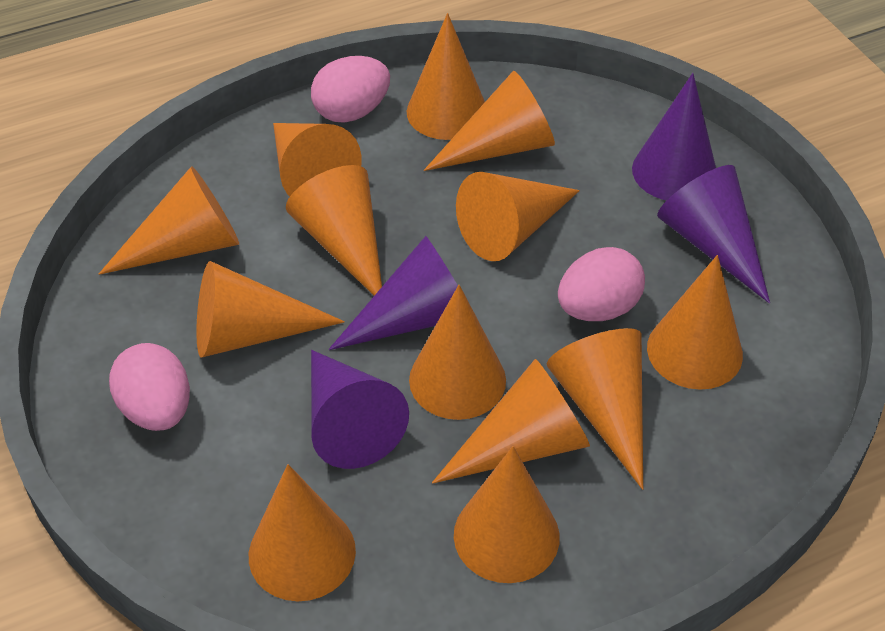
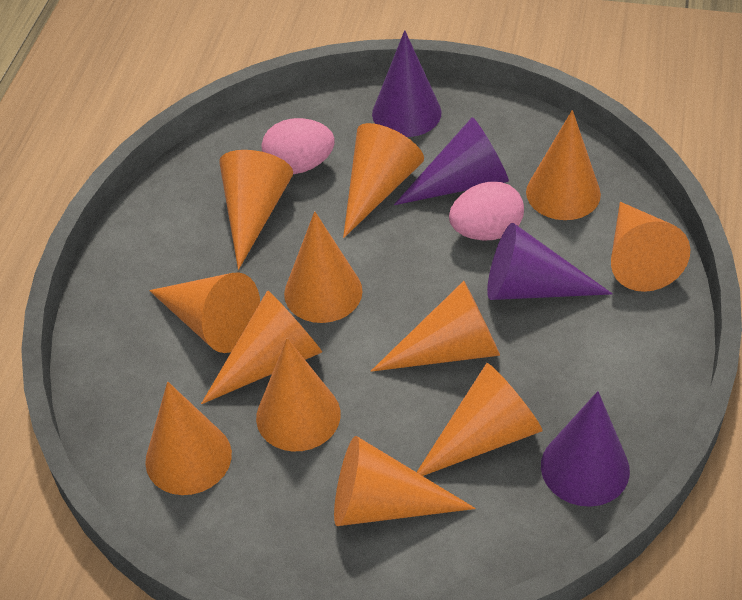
orange cone: 13 -> 12
pink egg: 3 -> 2

